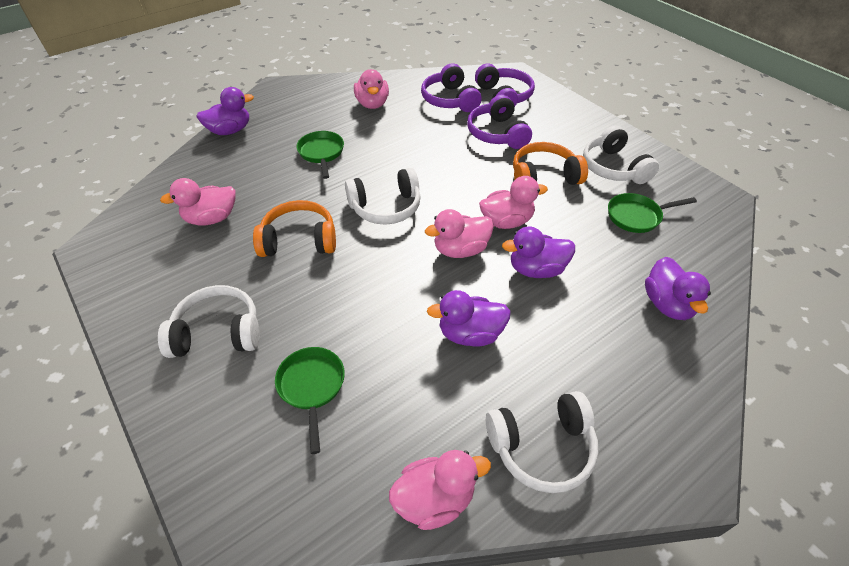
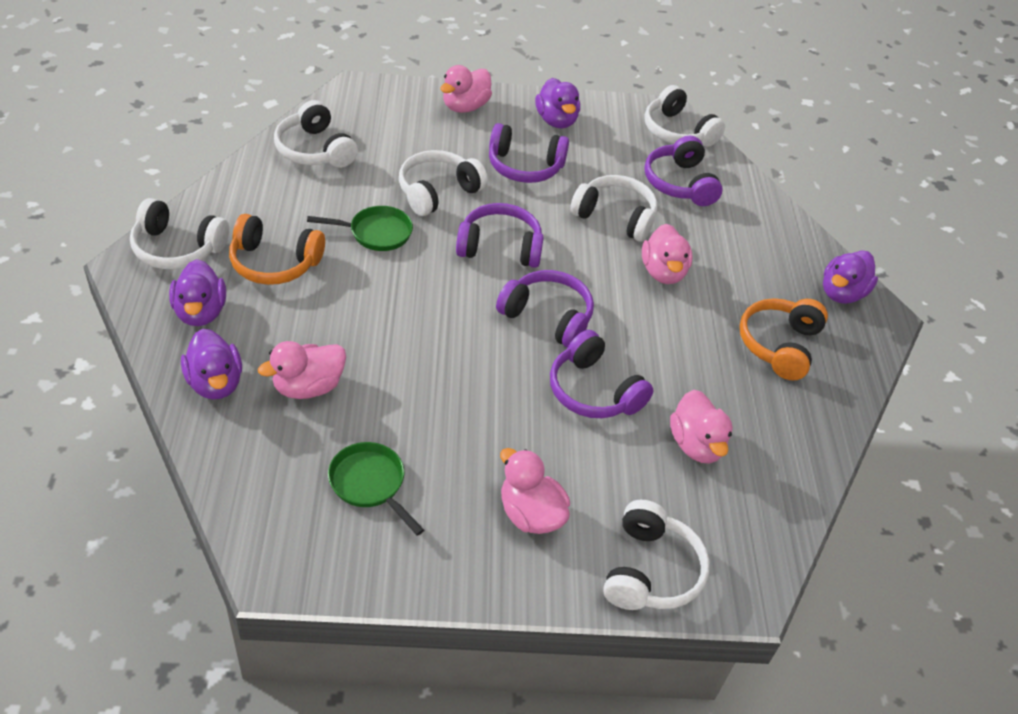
green pan: 3 -> 2
purple headphones: 3 -> 5
white headphones: 4 -> 6

